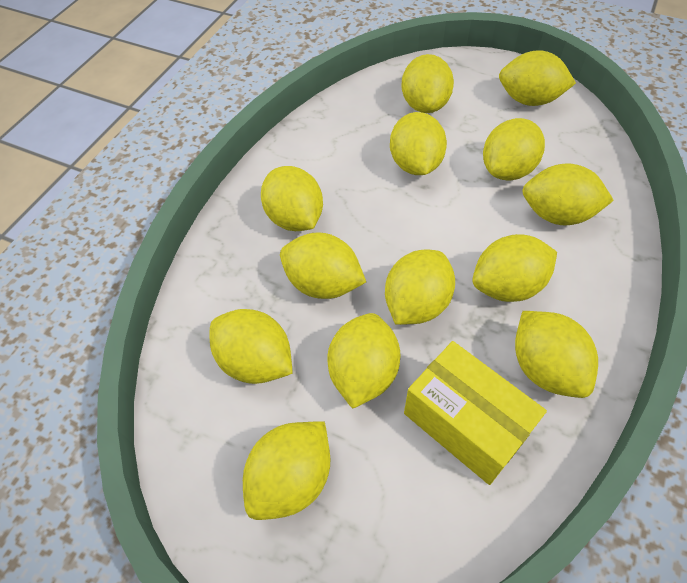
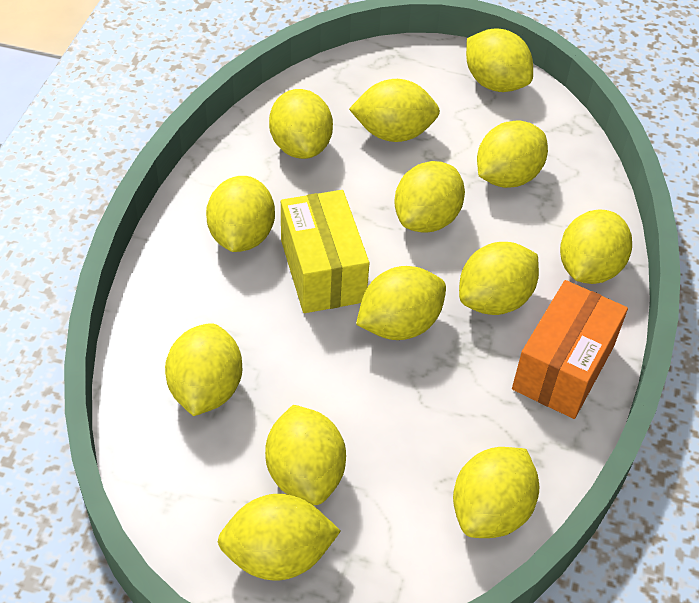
orange box: 0 -> 1

